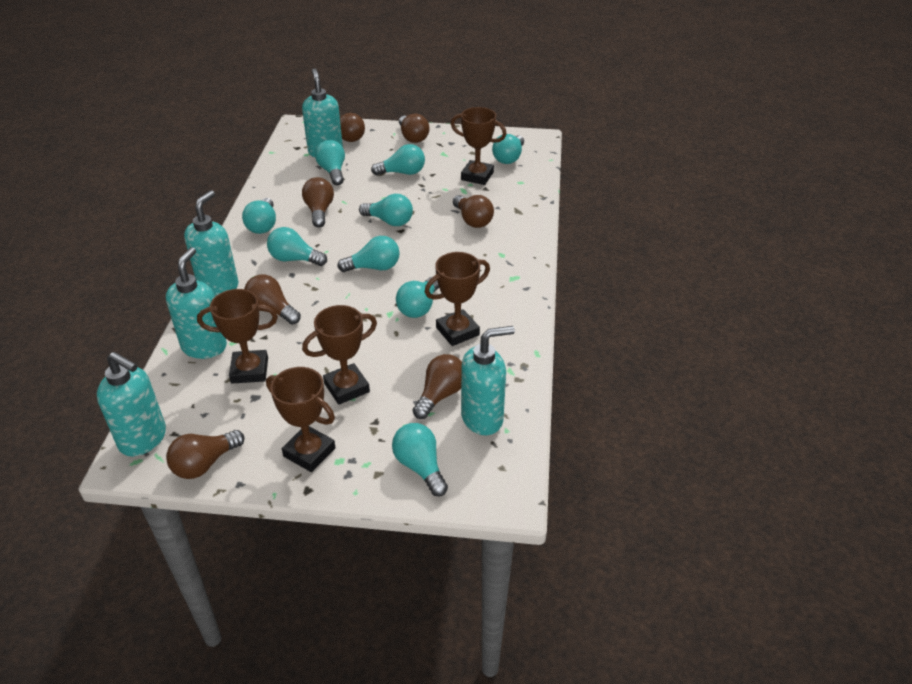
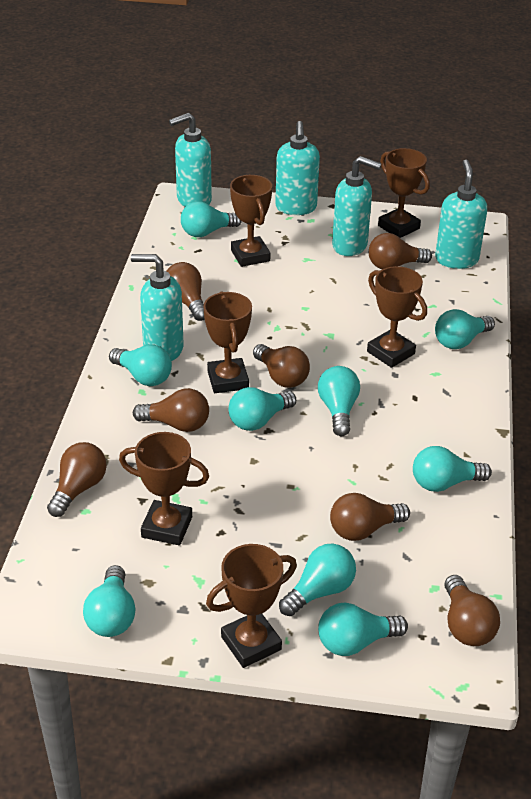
brown trophy: 5 -> 6

